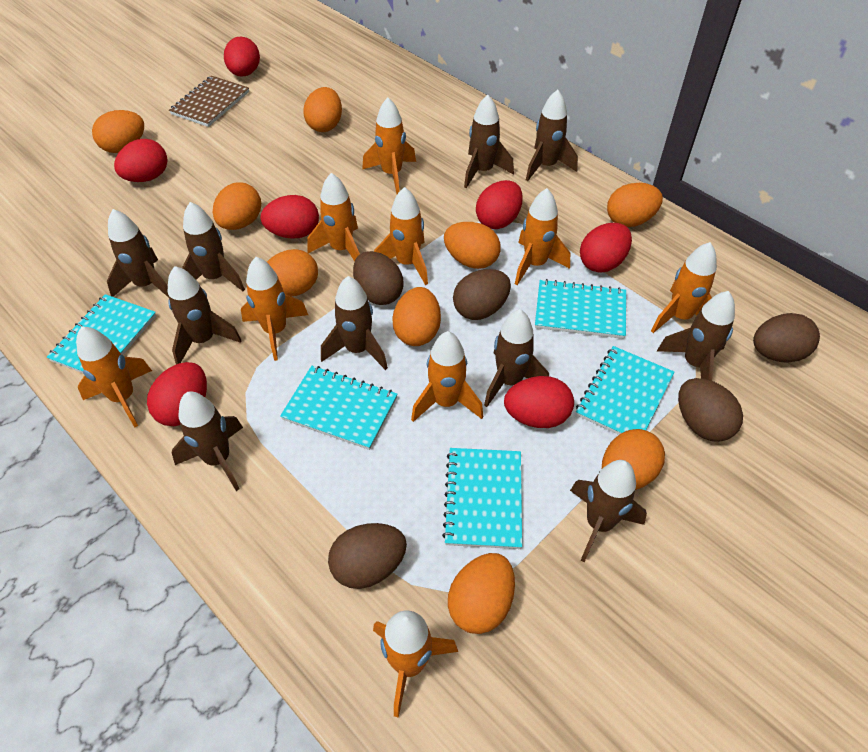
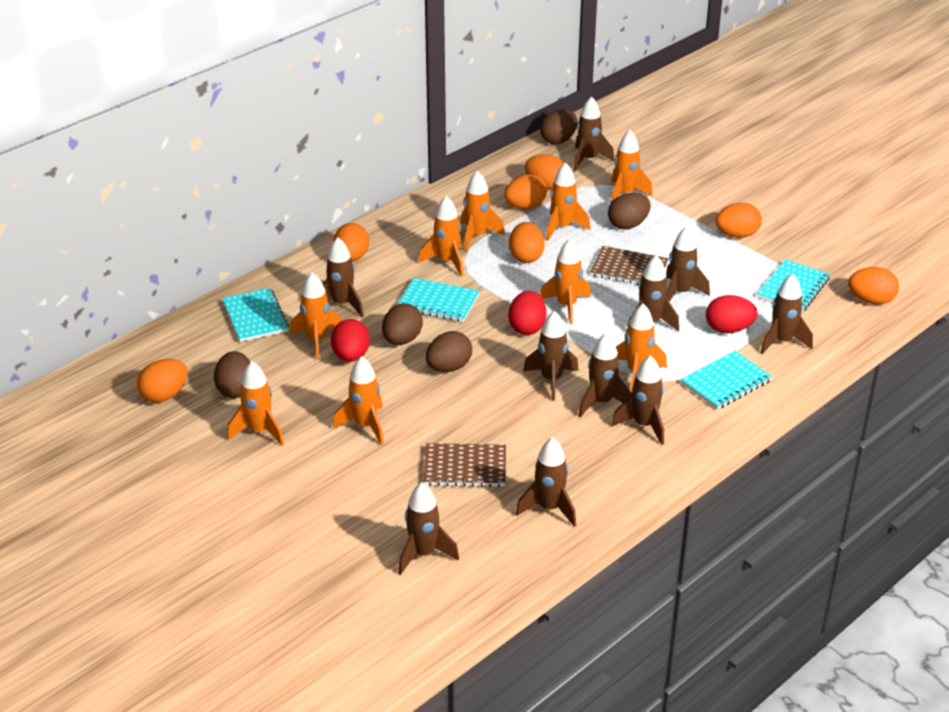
brown notebook: 1 -> 2
orange egg: 9 -> 7
red egg: 7 -> 3
turquoise notebook: 5 -> 4

